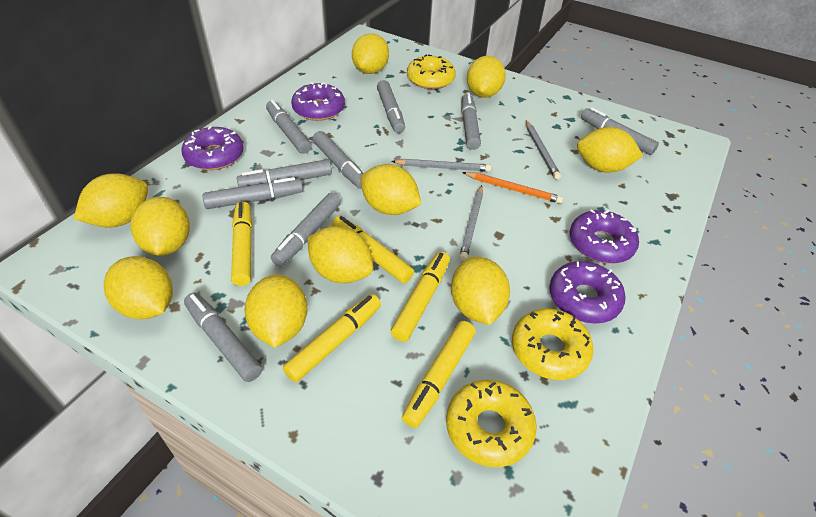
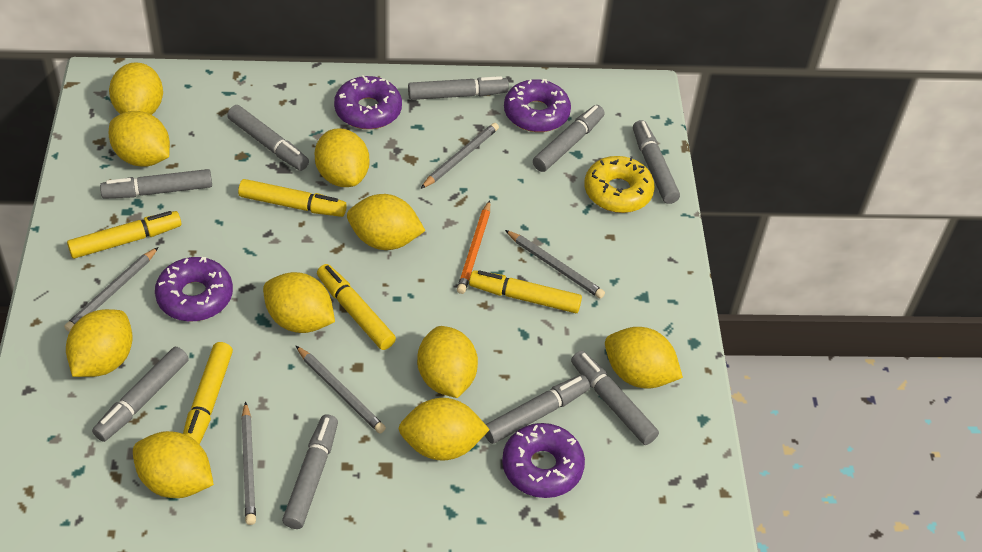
grey pencil: 3 -> 5
yellow donut: 3 -> 1

